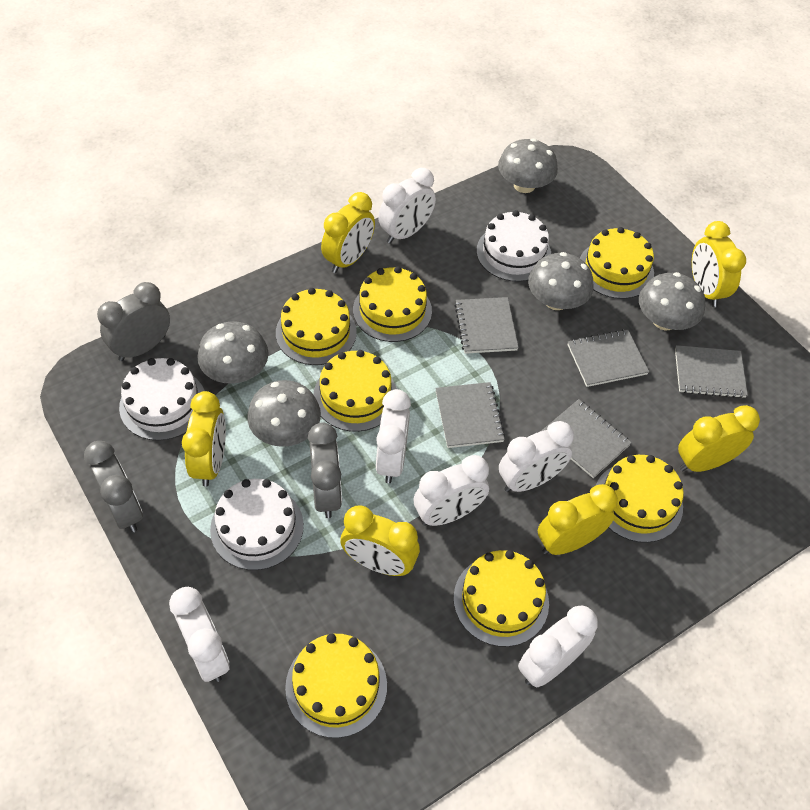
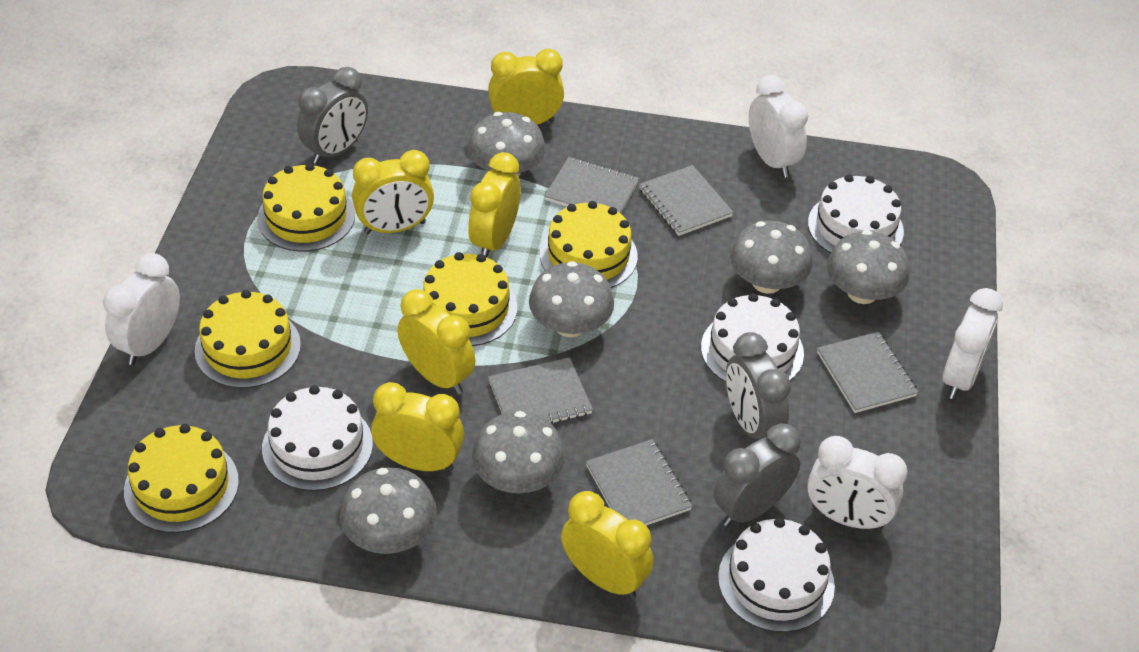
grey mushroom: 5 -> 6
white cake: 3 -> 4
white clock: 6 -> 4
yellow cake: 7 -> 5

